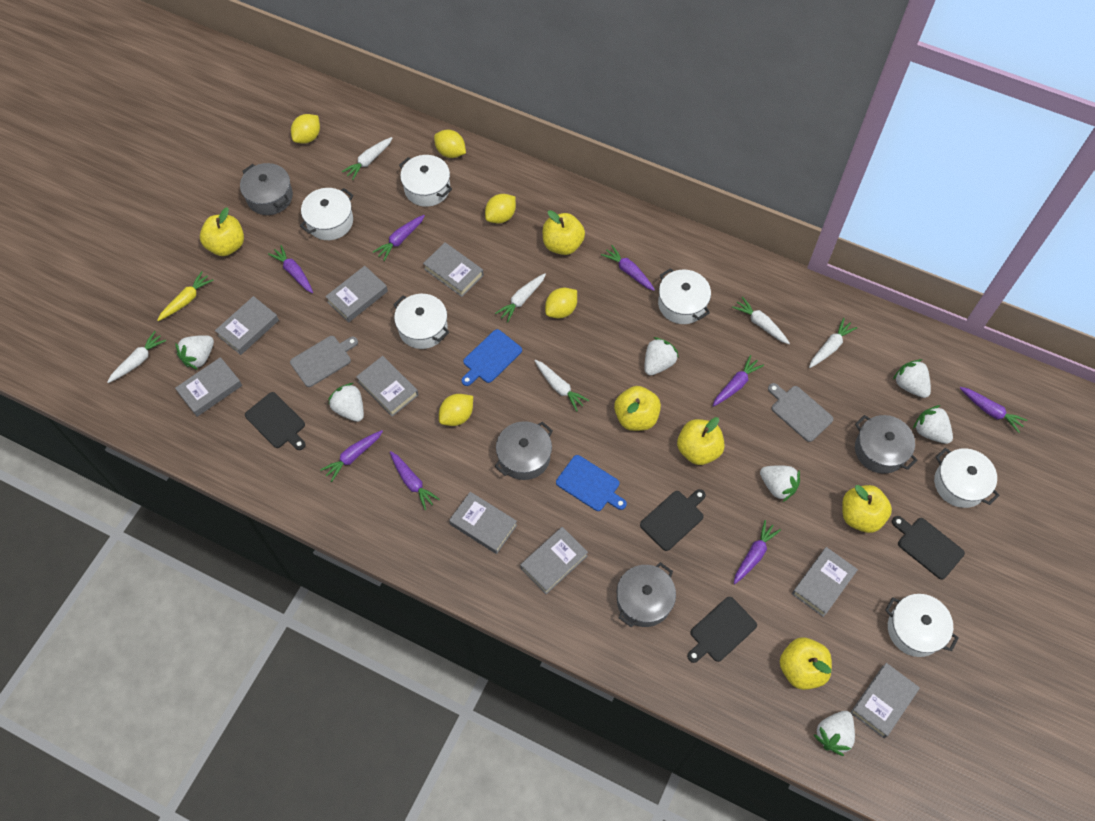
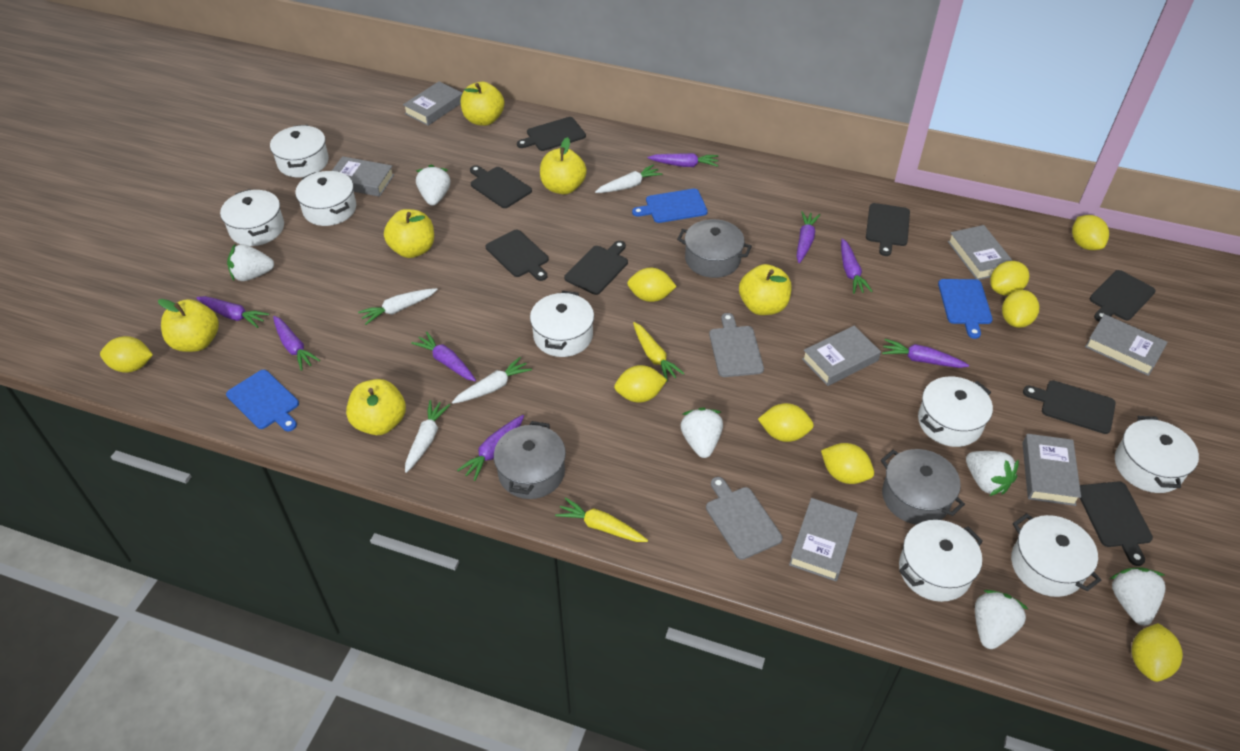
black cutting board: 4 -> 8
blue cutting board: 2 -> 3
grey book: 9 -> 7
grey pot: 4 -> 3
white carrot: 6 -> 4
white pot: 6 -> 8
white strawberry: 7 -> 6
yellow carrot: 1 -> 2
yellow lemon: 5 -> 9

